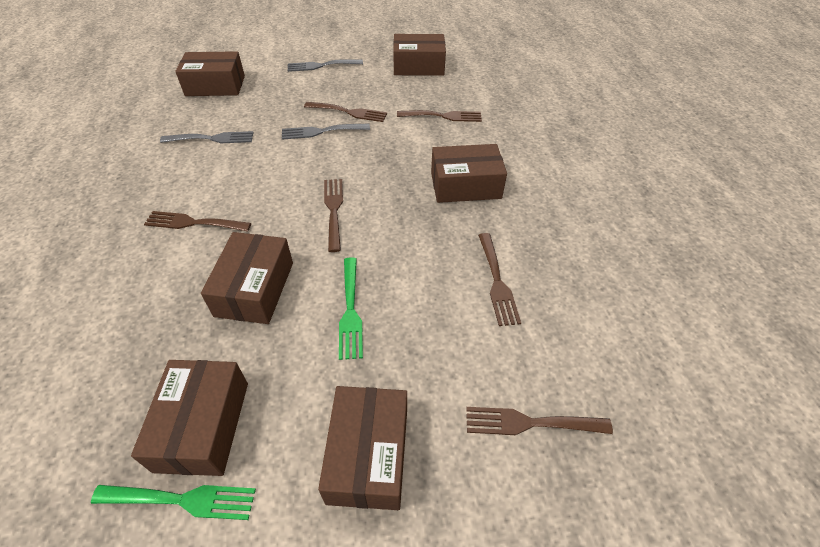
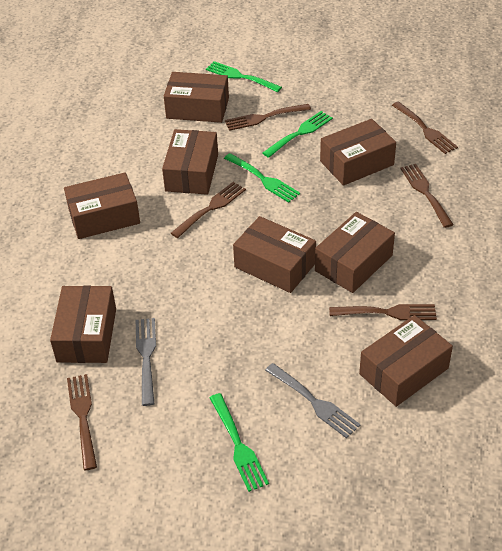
brown box: 6 -> 8
green fork: 2 -> 4
grey fork: 3 -> 2

